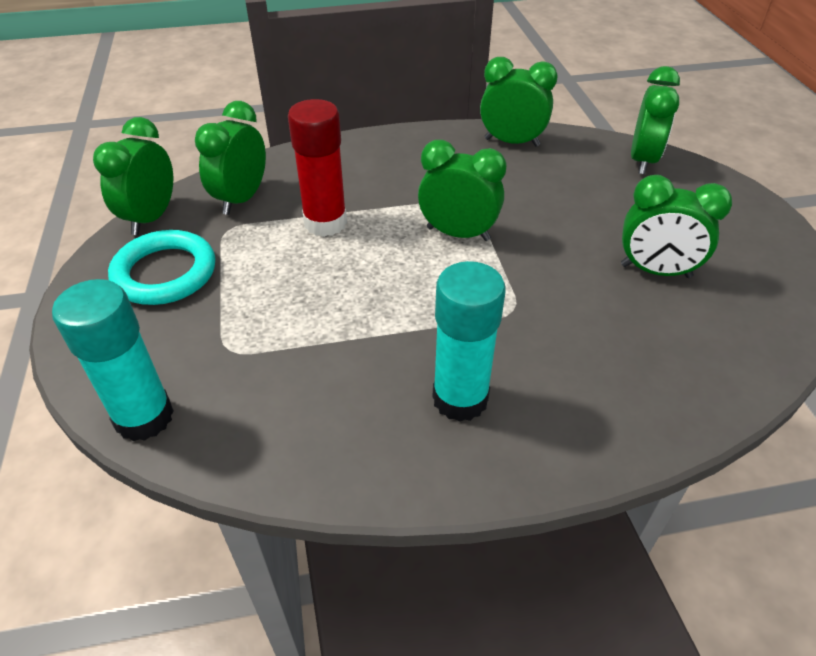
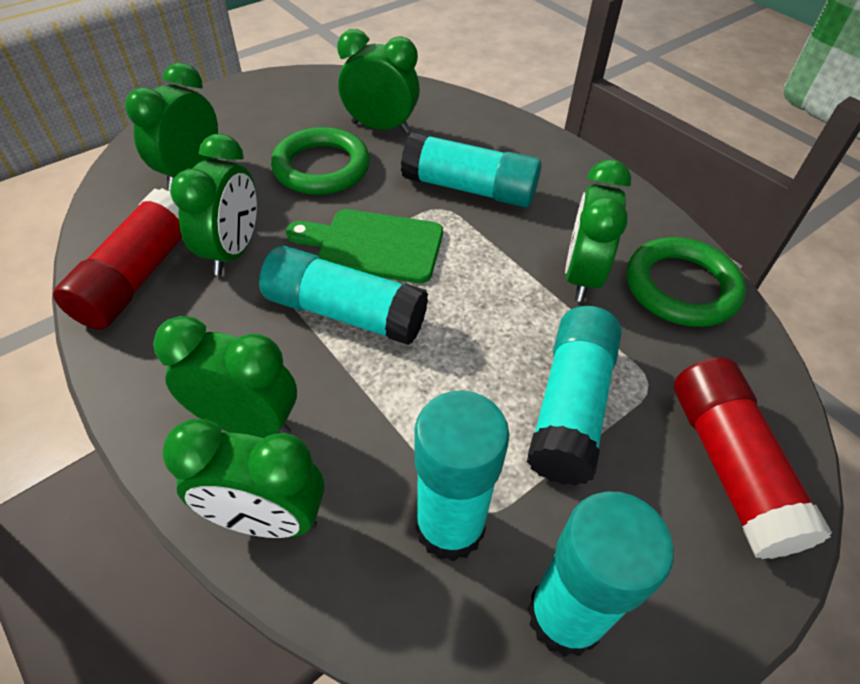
green cutting board: 0 -> 1
green ring: 0 -> 2
red glue stick: 1 -> 2
turquoise glue stick: 2 -> 5
turquoise ring: 1 -> 0

